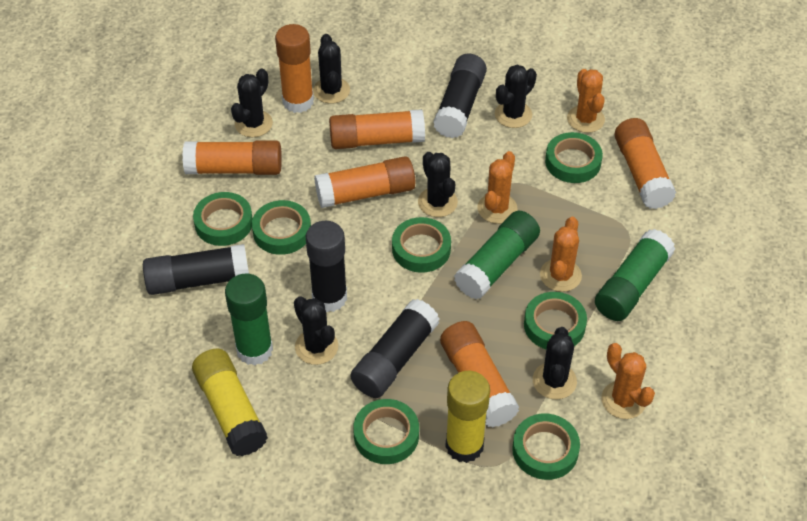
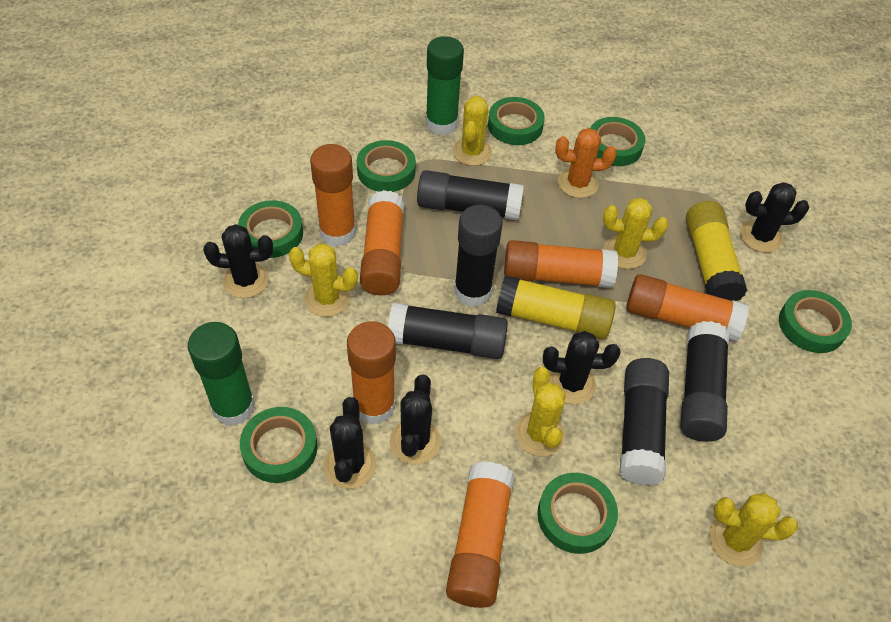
black cactus: 6 -> 5
black glue stick: 4 -> 5
green glue stick: 3 -> 2
orange cactus: 4 -> 1
yellow cactus: 0 -> 5

